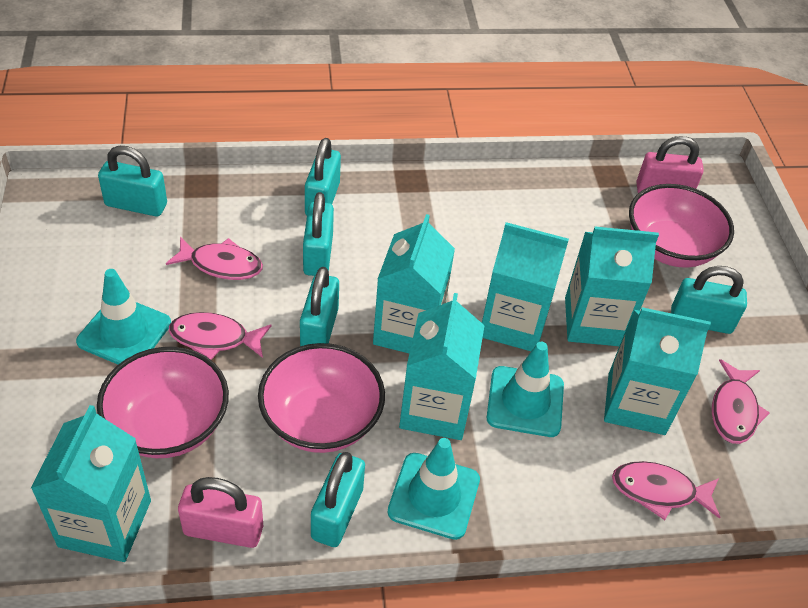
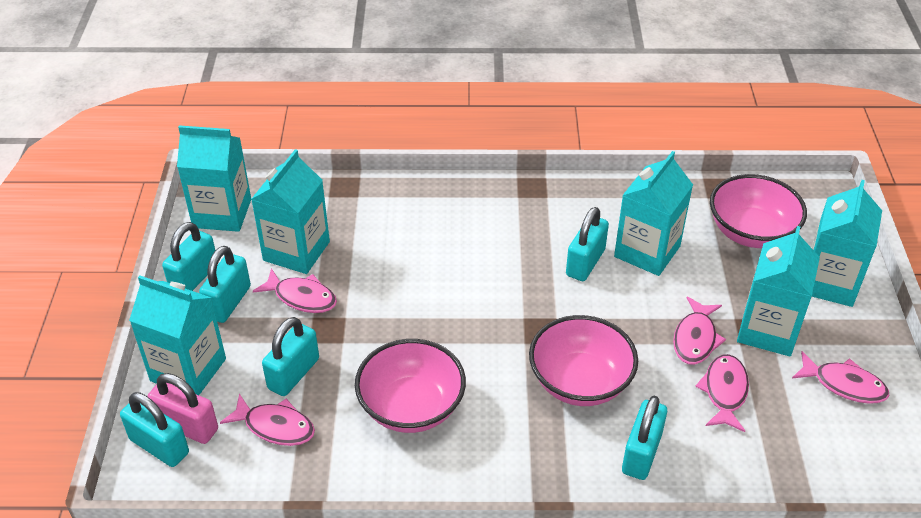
pink fish: 4 -> 5
pink padlock: 2 -> 1
turquoise traffic cone: 3 -> 0

